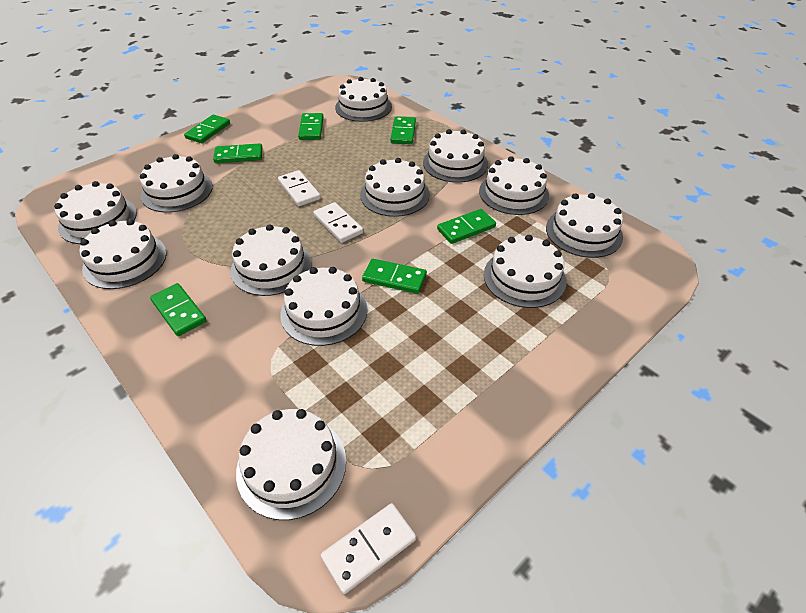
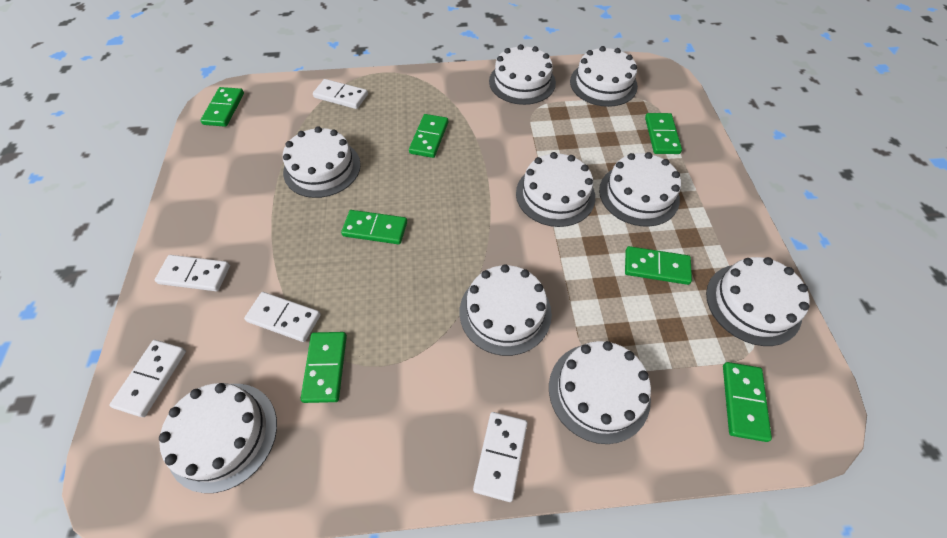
white cake: 12 -> 9
white domino: 3 -> 5

